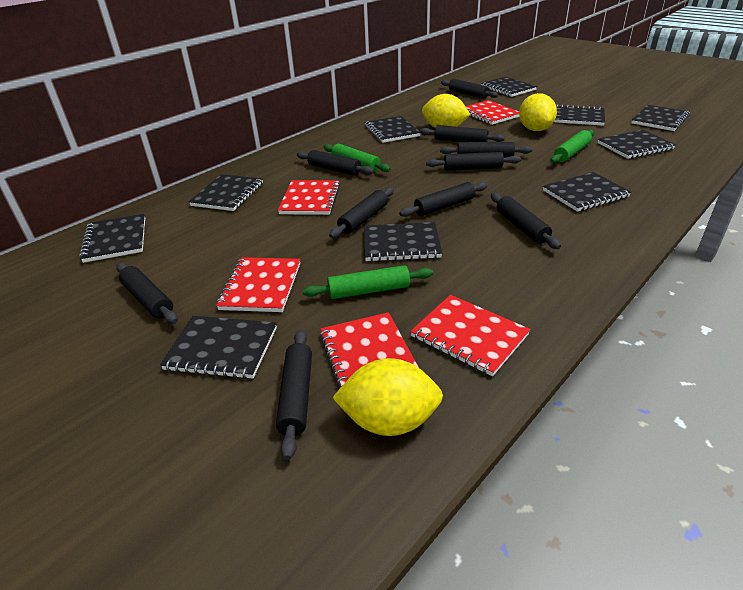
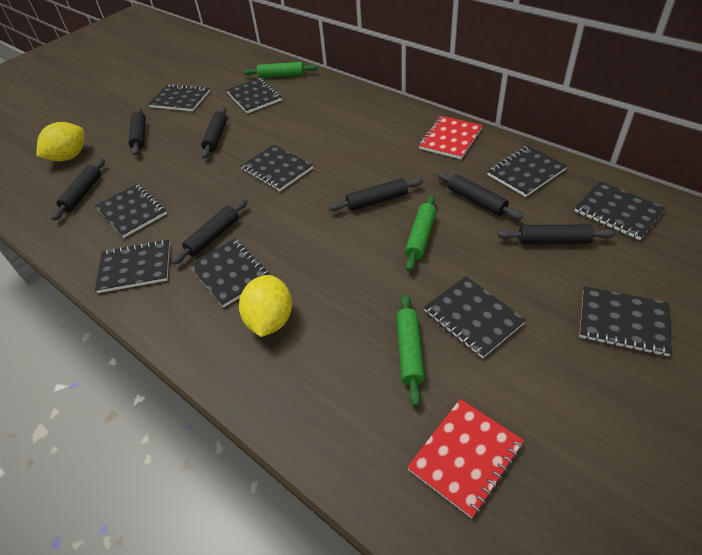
black rolling pin: 10 -> 7
red notebook: 5 -> 2
yellow lemon: 3 -> 2

